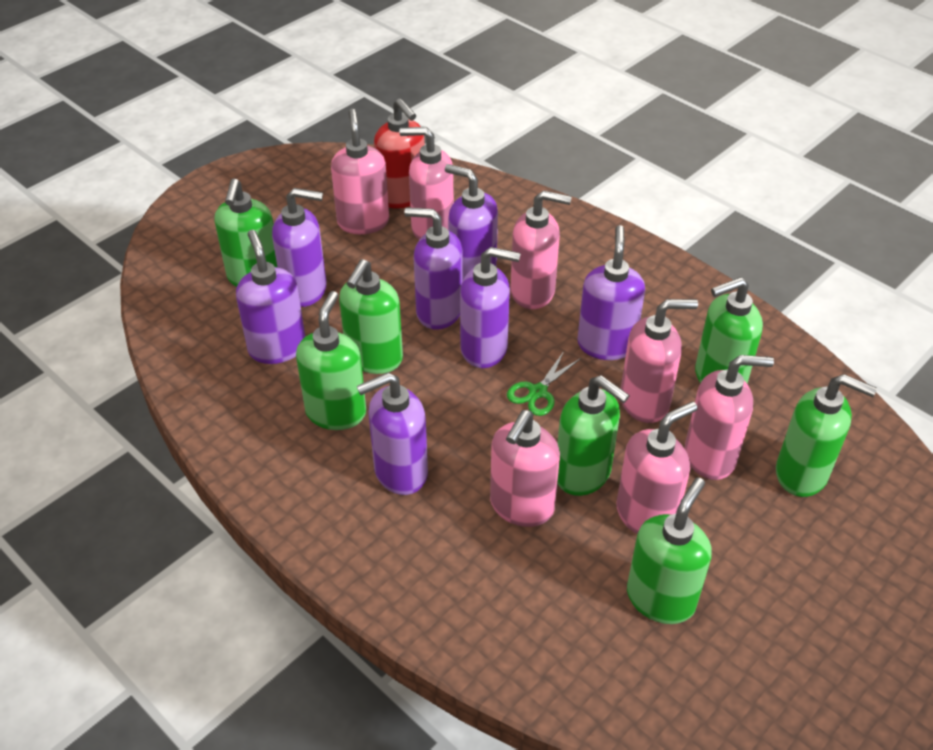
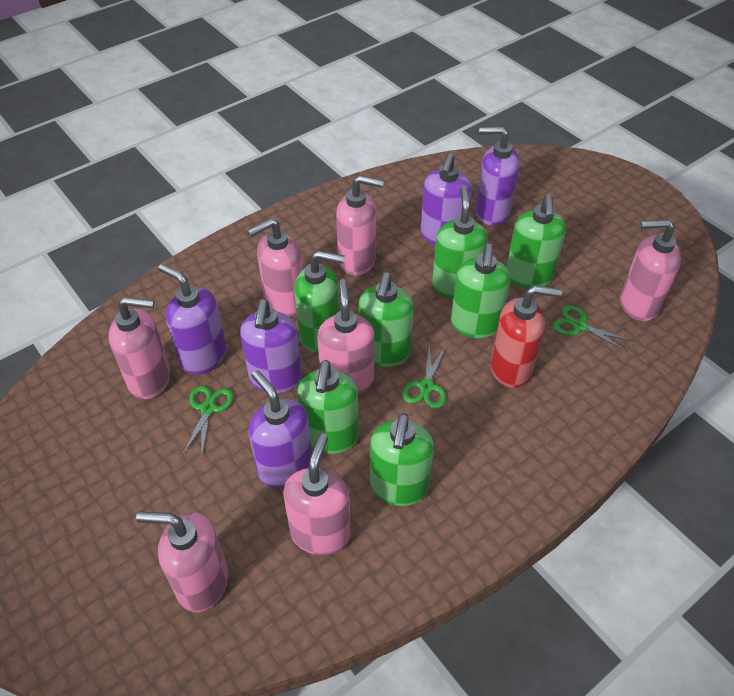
green scissors: 1 -> 3
purple soap dispenser: 7 -> 5

